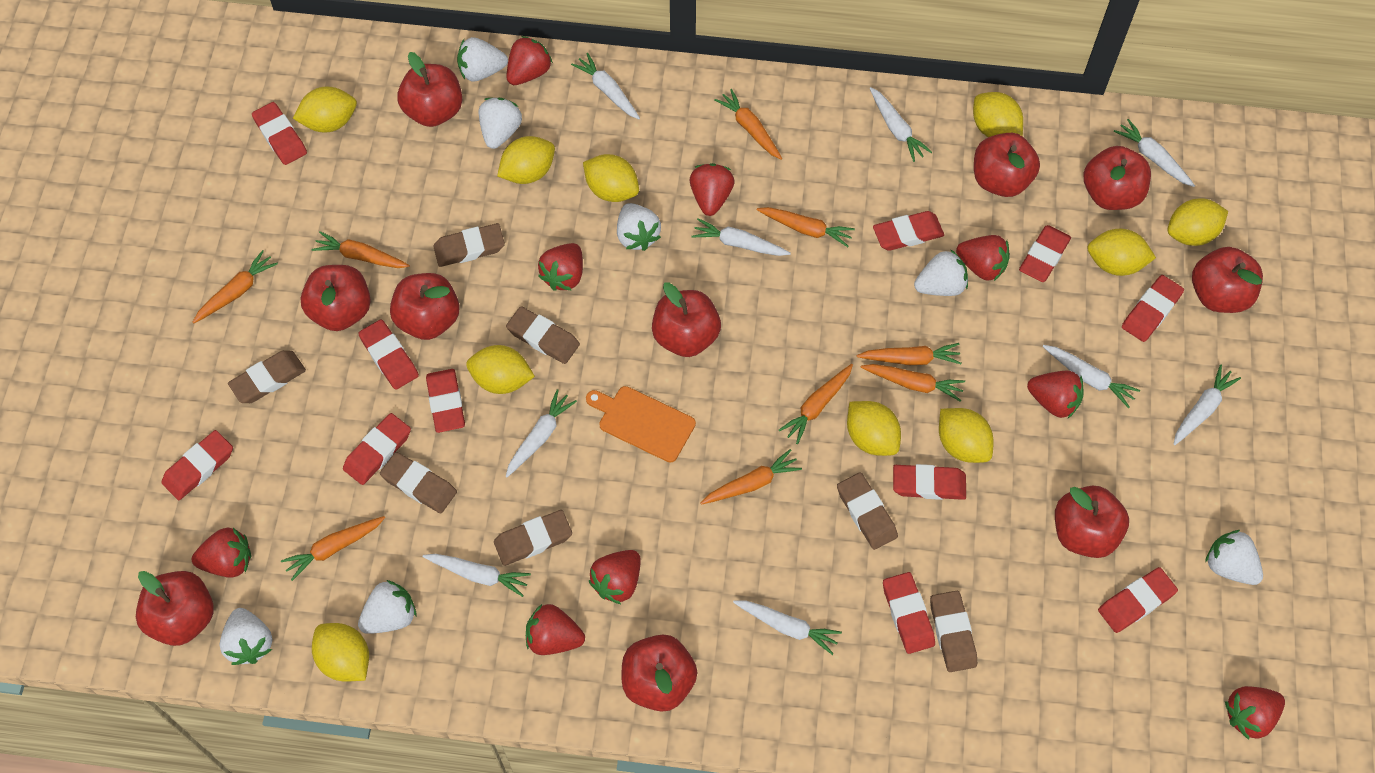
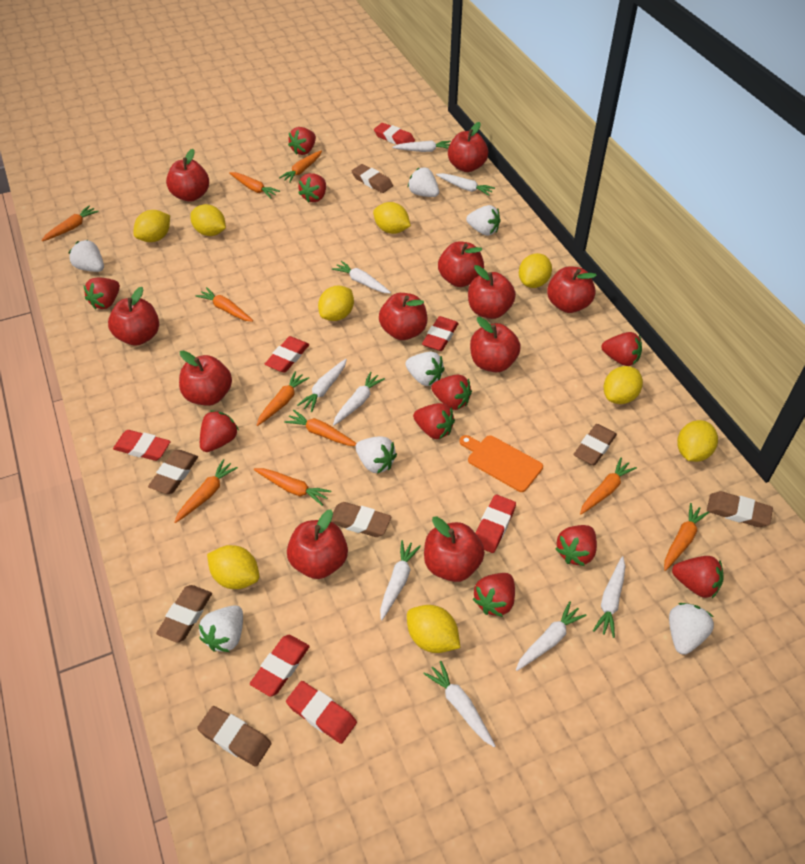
orange carrot: 9 -> 10
red apple: 10 -> 11
red eraser: 11 -> 7
red strawberry: 9 -> 10
yellow lemon: 10 -> 9

